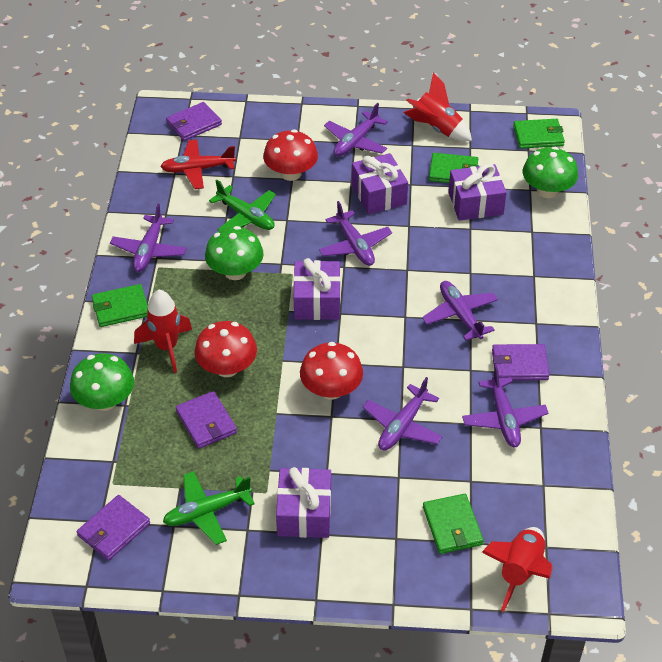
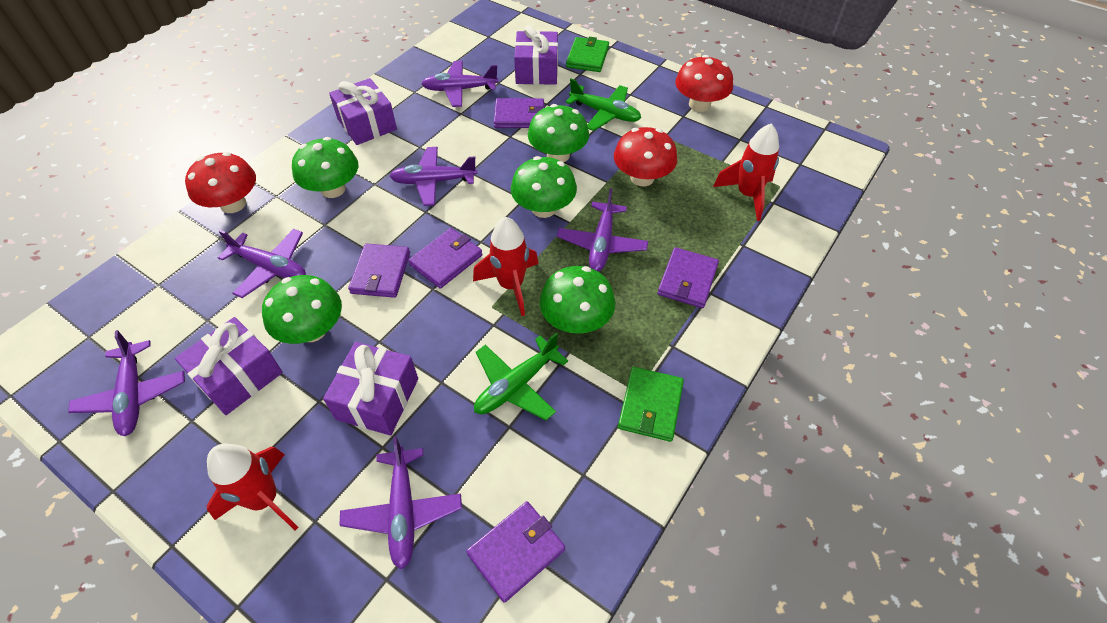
green mushroom: 3 -> 5
green wallet: 4 -> 2
purple wallet: 4 -> 5
red plane: 1 -> 0

